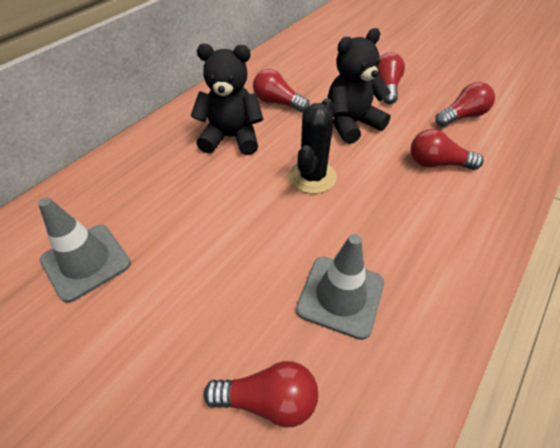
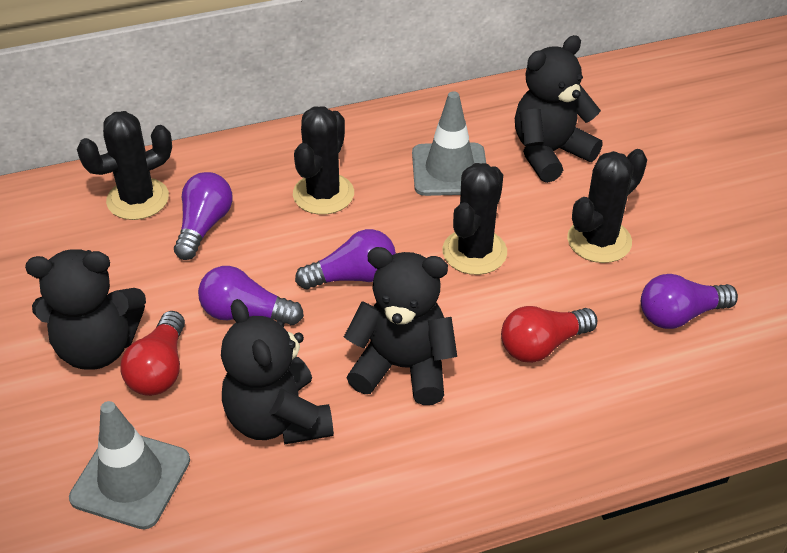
black cactus: 1 -> 4
black teddy bear: 2 -> 4
purple light bulb: 0 -> 4
red light bulb: 5 -> 2

